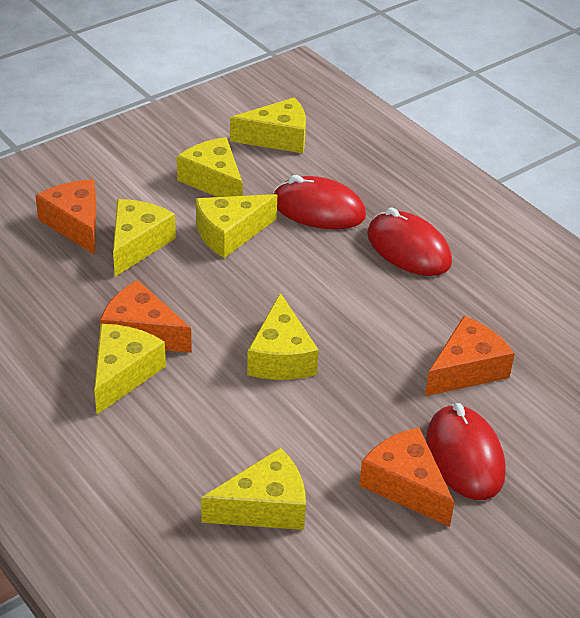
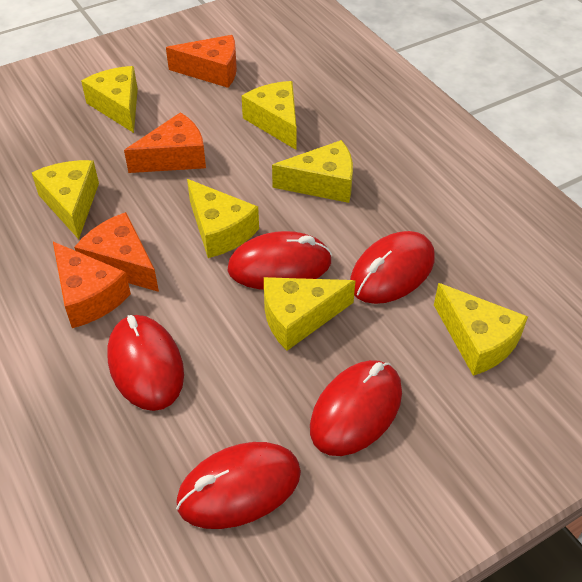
red mouse: 3 -> 5

